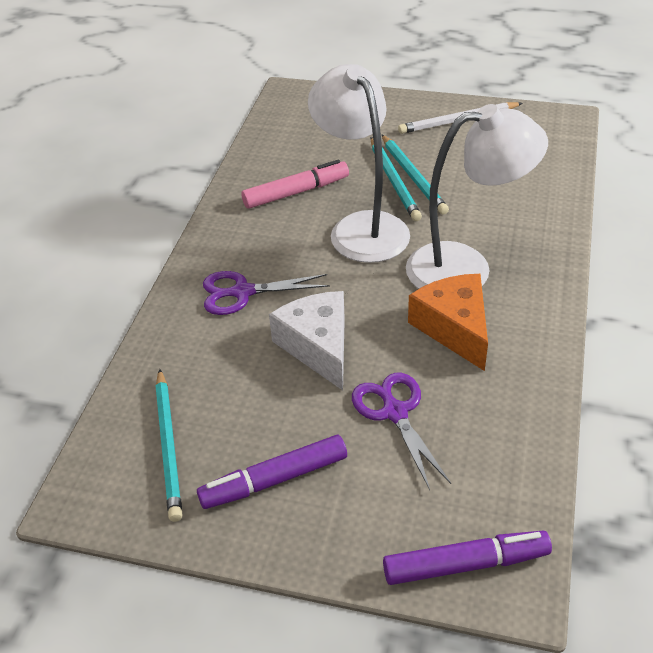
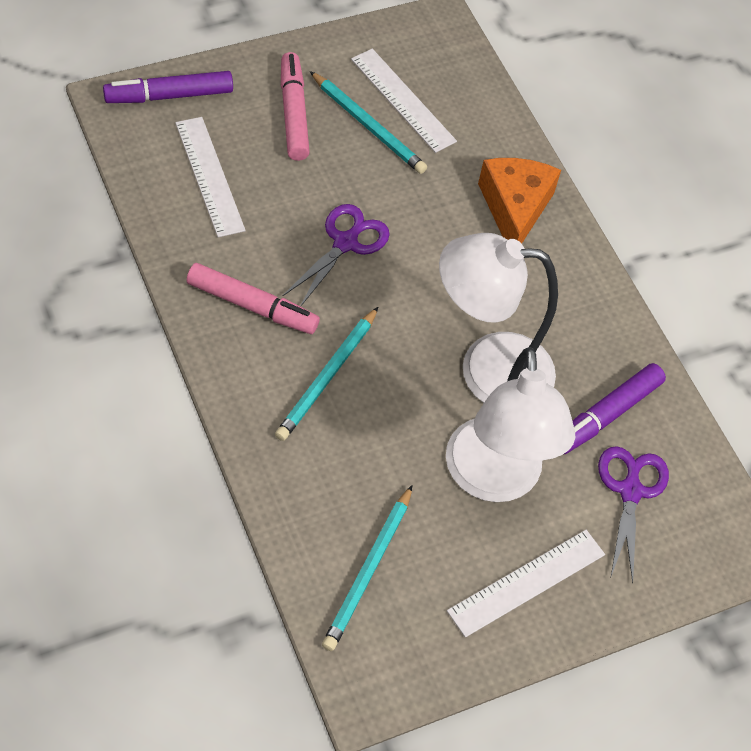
pink marker: 1 -> 2
white cheese: 1 -> 0
white pencil: 1 -> 0
white ruler: 0 -> 3

